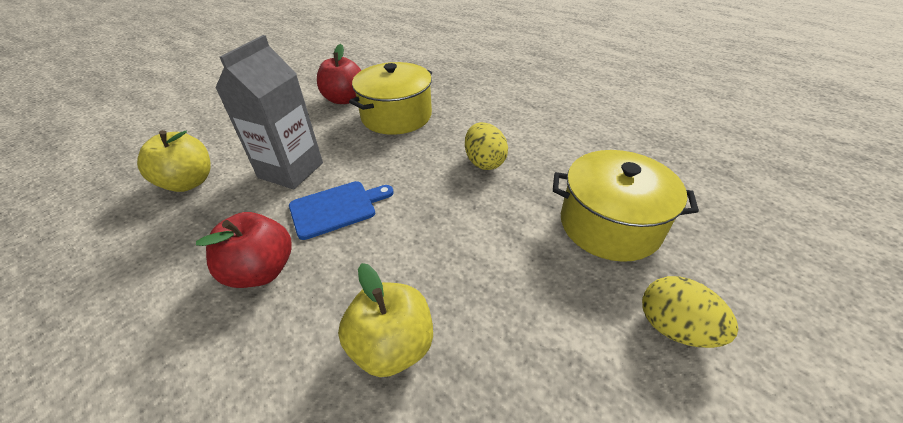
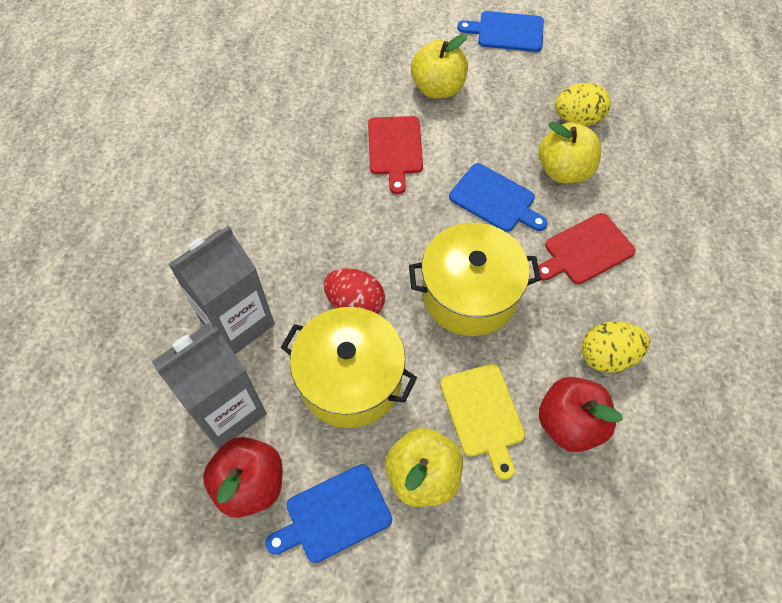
blue cutting board: 1 -> 3
grey carton: 1 -> 2
red cutting board: 0 -> 2
red egg: 0 -> 1
yellow apple: 2 -> 3
yellow cutting board: 0 -> 1

